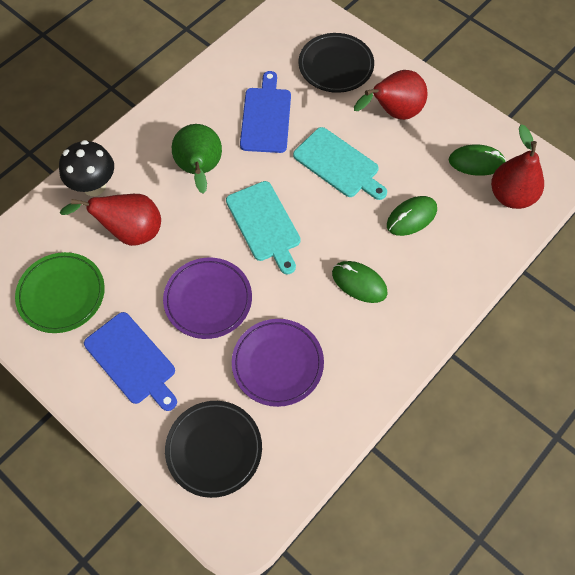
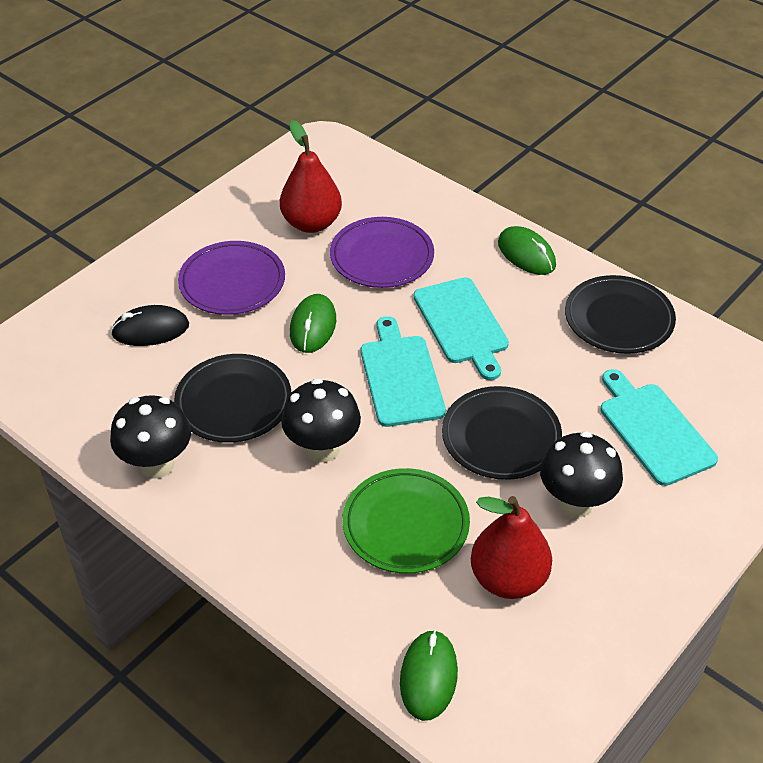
black mouse: 0 -> 1
black mushroom: 1 -> 3
black plate: 2 -> 3
blue cutting board: 2 -> 0
green pear: 1 -> 0
red pear: 3 -> 2
turquoise cutting board: 2 -> 3

